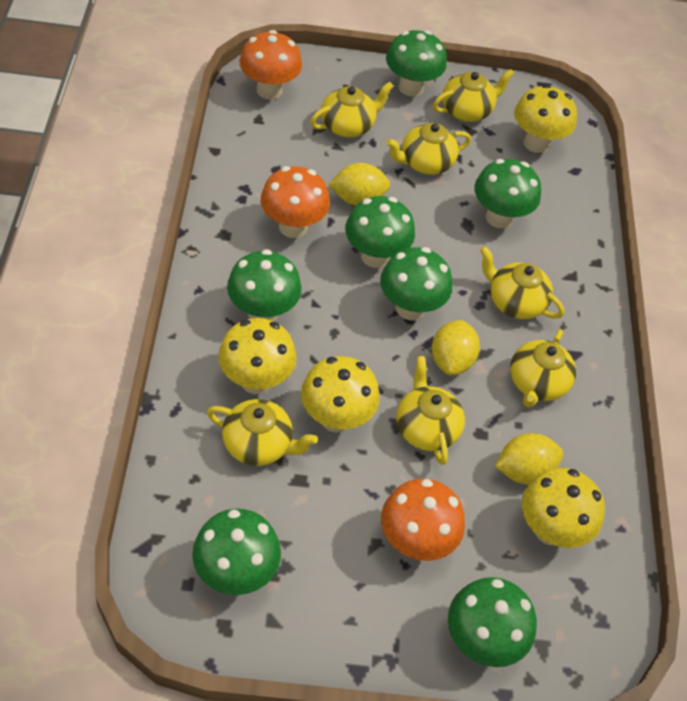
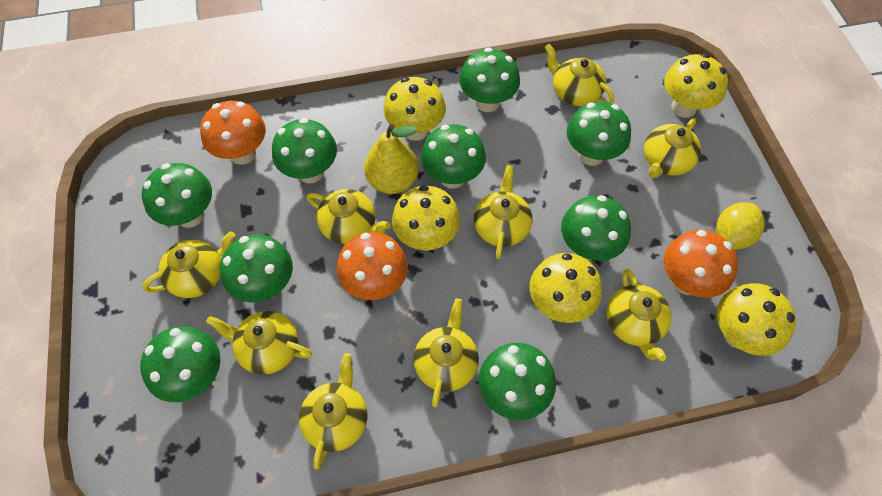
green mushroom: 7 -> 9
yellow lemon: 3 -> 1
yellow mushroom: 4 -> 5
yellow pear: 0 -> 1
yellow teapot: 7 -> 9

